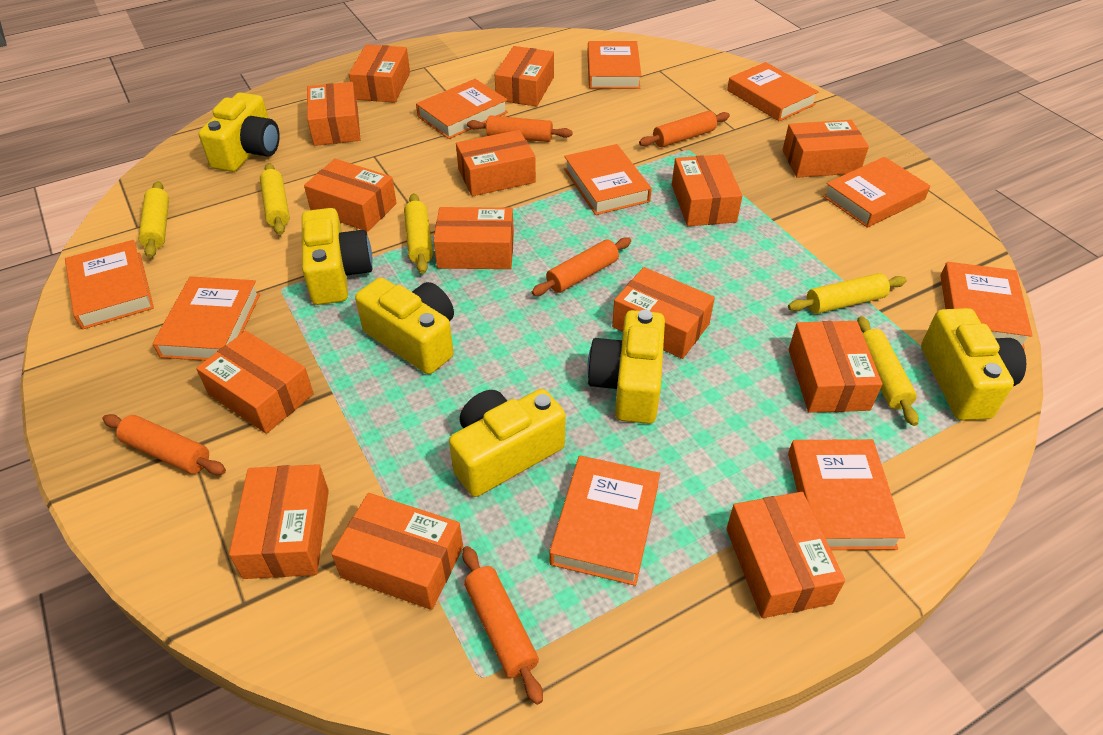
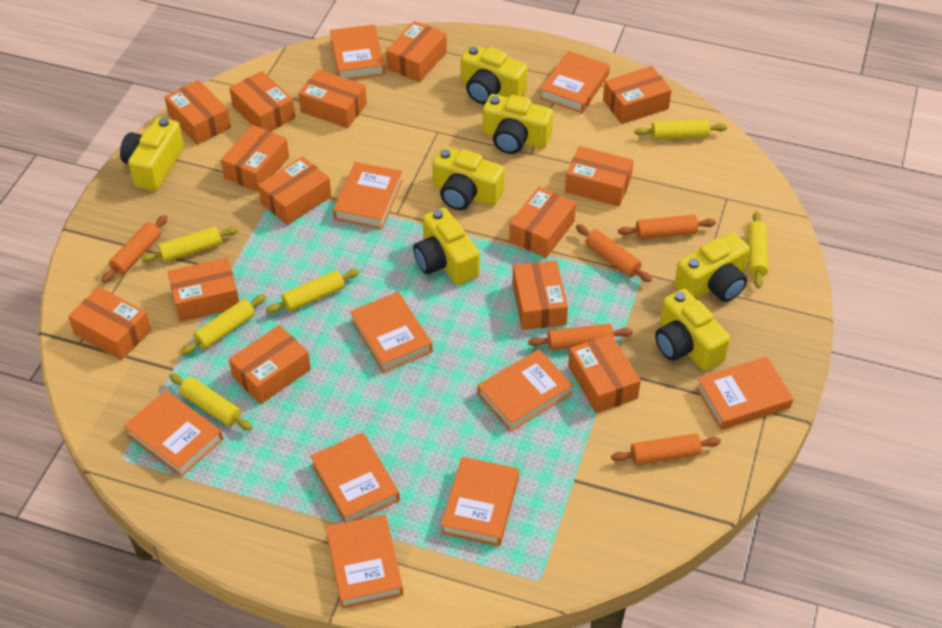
yellow camera: 6 -> 7
yellow rolling pin: 5 -> 6

